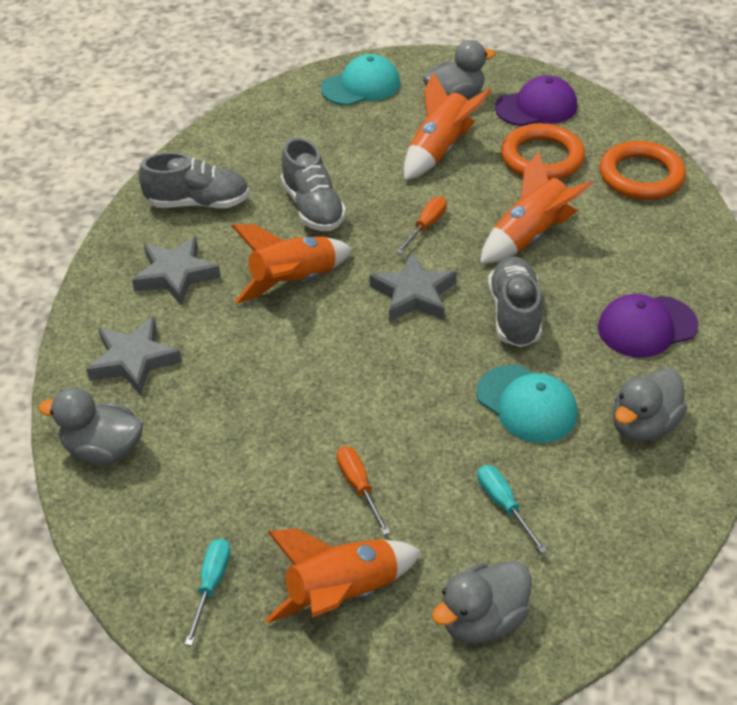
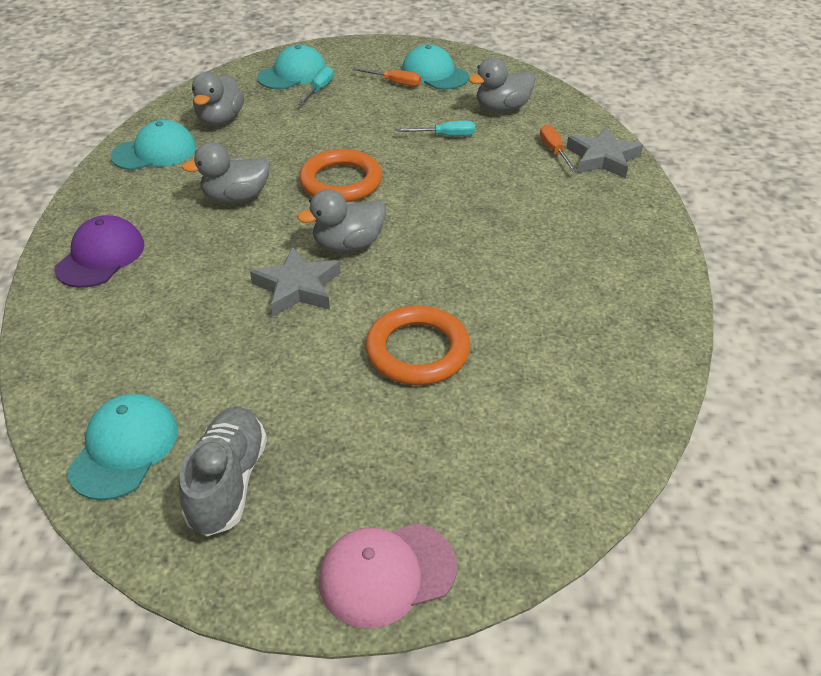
grey shoe: 3 -> 1
grey star: 3 -> 2
orange rocket: 4 -> 0
pink cap: 0 -> 1
purple cap: 2 -> 1
turquoise cap: 2 -> 4

